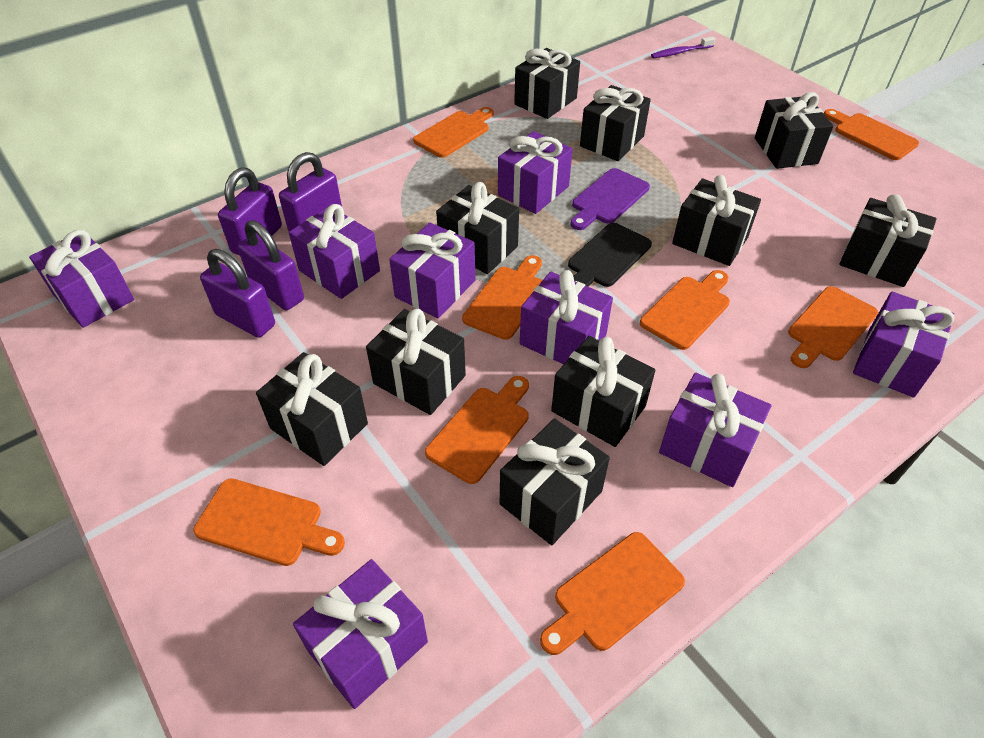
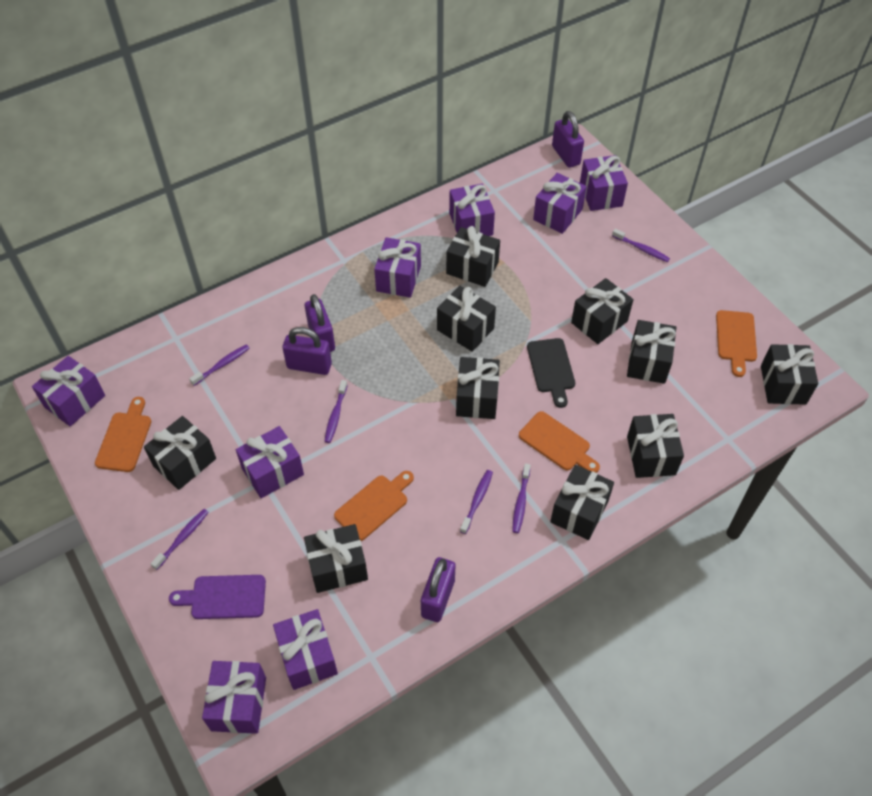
orange cutting board: 8 -> 4
purple toothbrush: 1 -> 6

